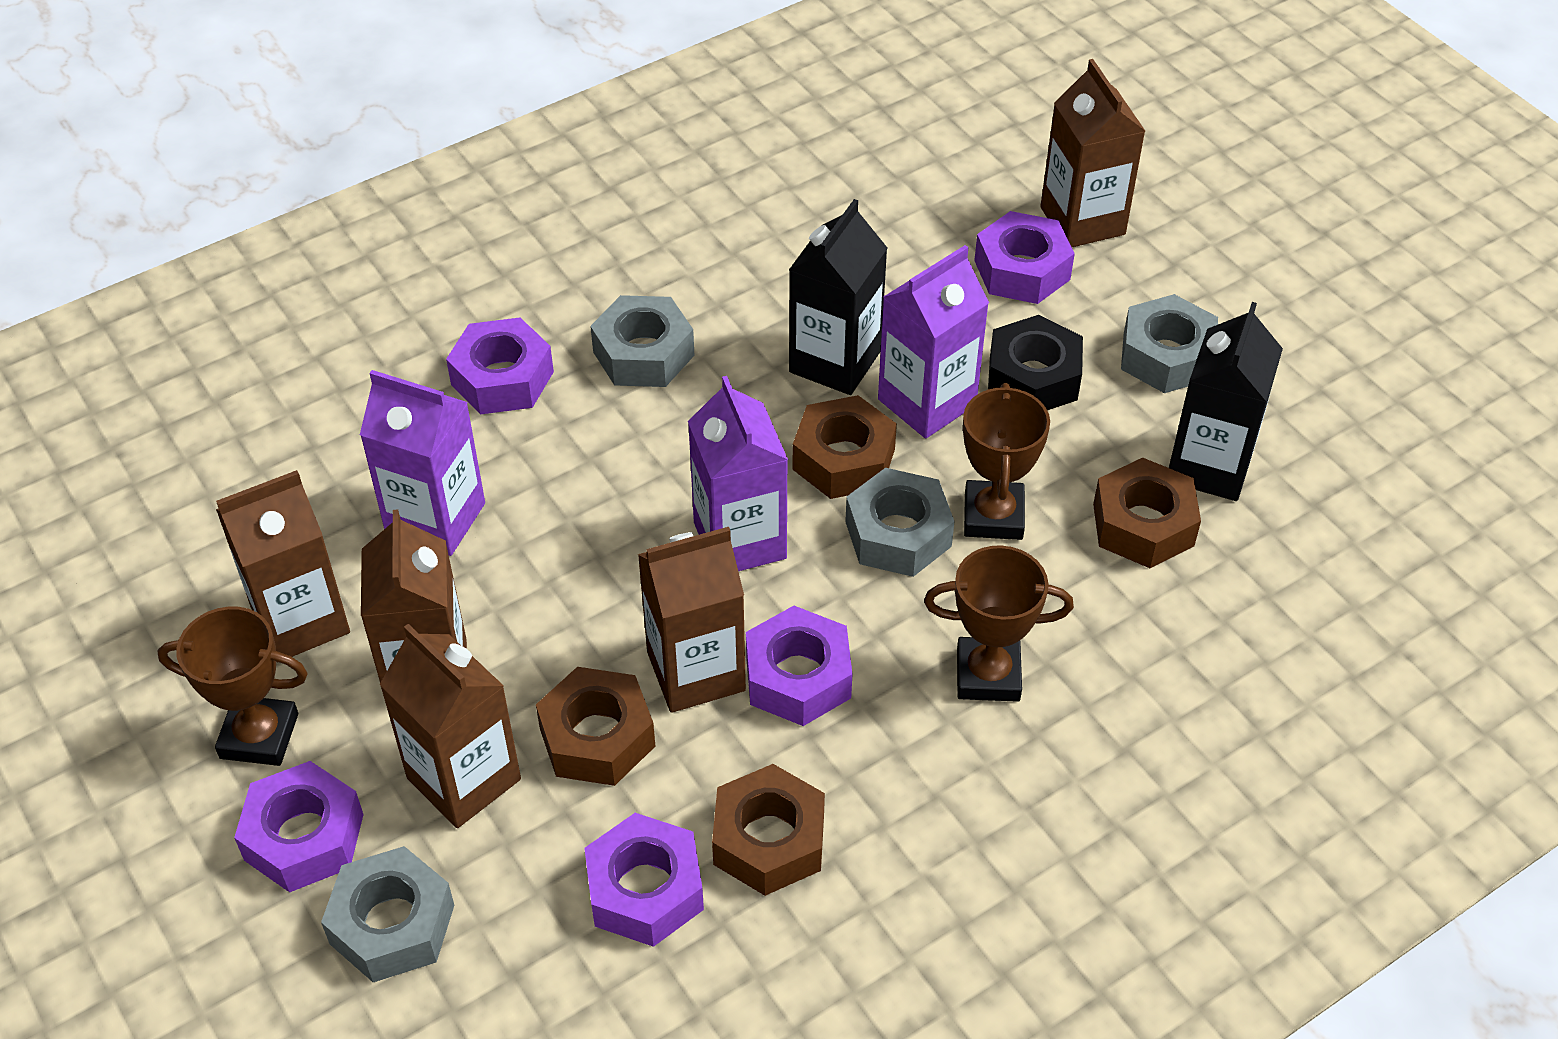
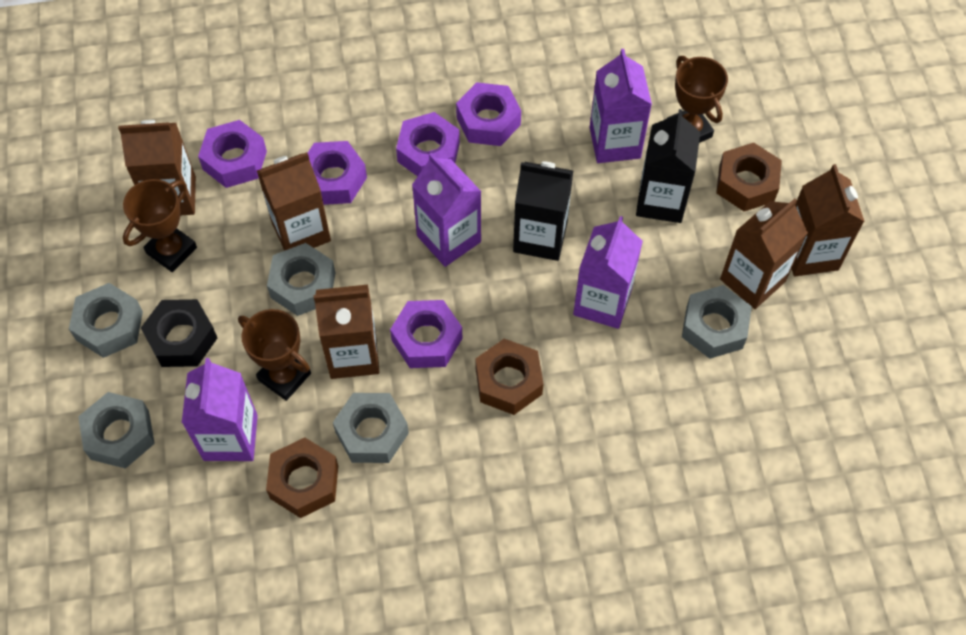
brown nut: 4 -> 3
grey nut: 4 -> 5
purple carton: 3 -> 4

